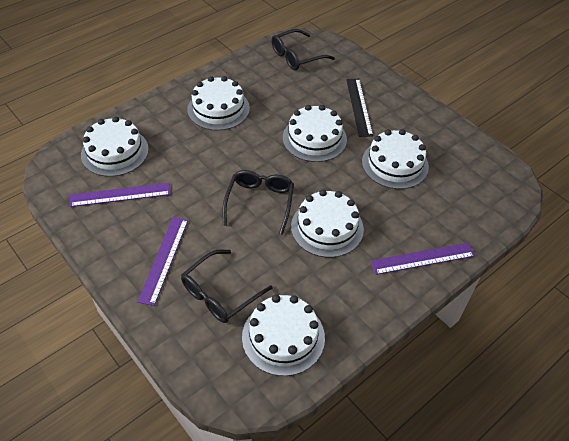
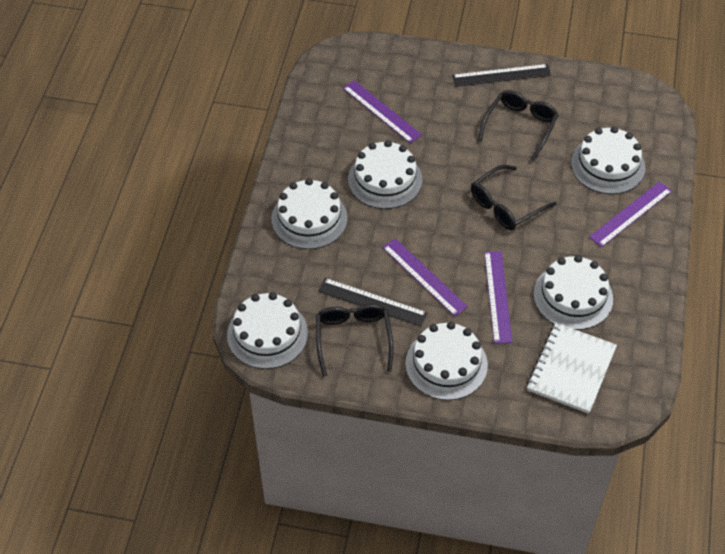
black ruler: 1 -> 2
purple ruler: 3 -> 4
white notebook: 0 -> 1

